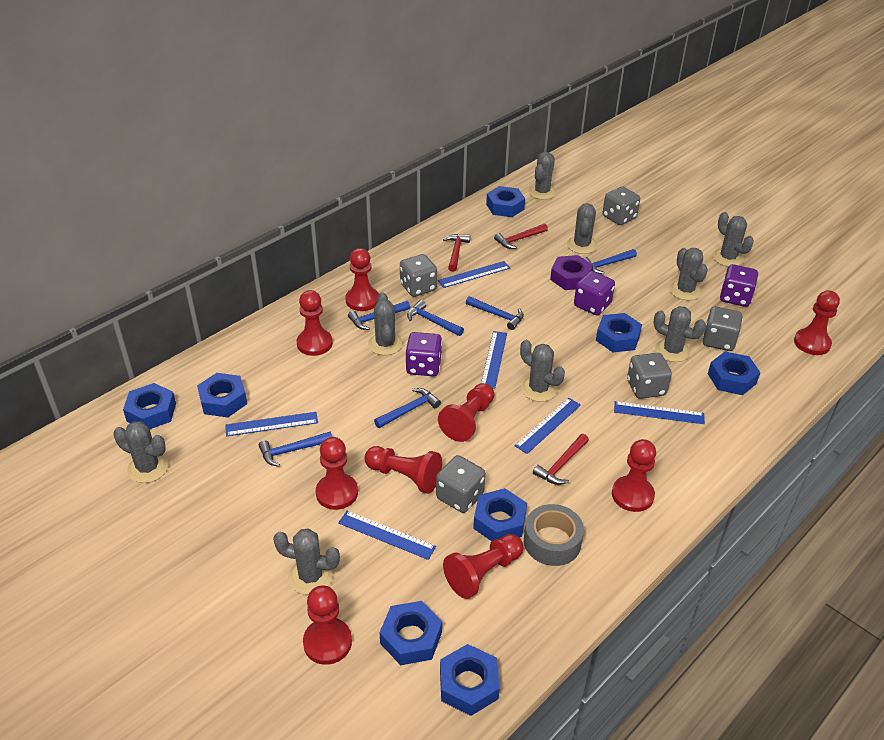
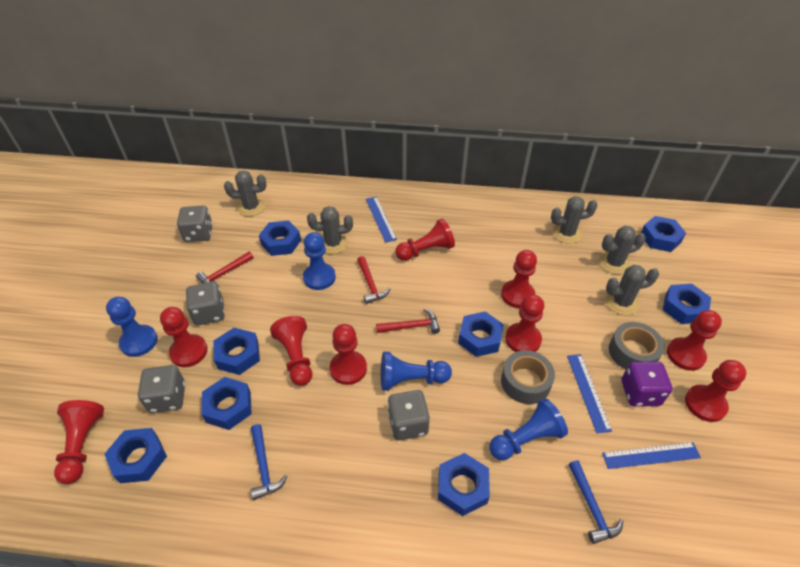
blue hammer: 6 -> 2
blue pawn: 0 -> 4
blue ruler: 6 -> 3
grey cactus: 9 -> 5
grey dice: 5 -> 4
grey tape: 1 -> 2
purple dice: 3 -> 1
purple nut: 1 -> 0

